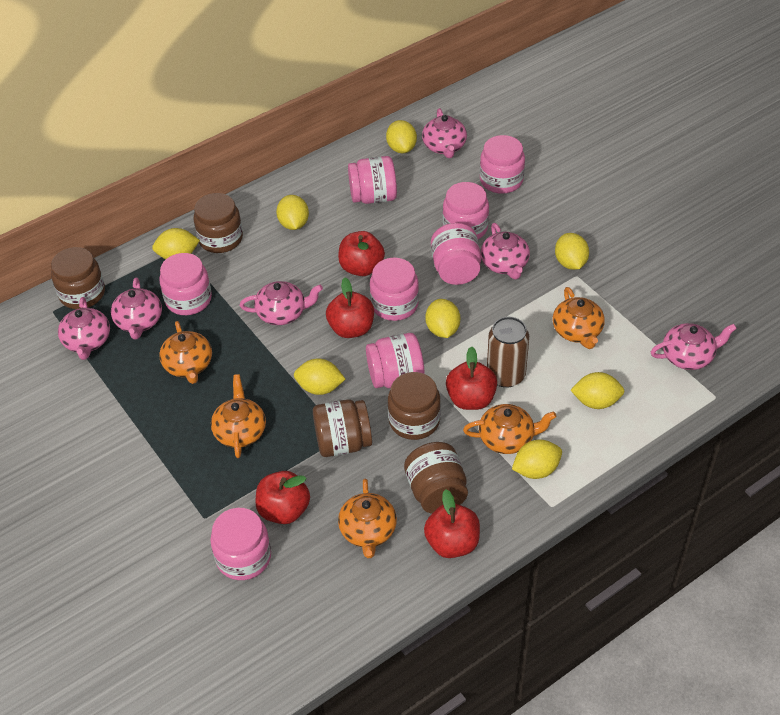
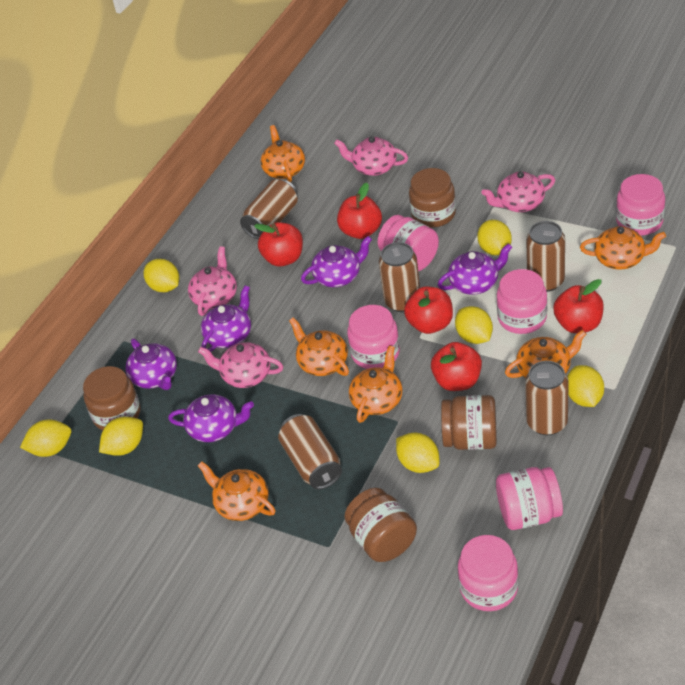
brown can: 1 -> 5
brown jar: 5 -> 4
orange teapot: 5 -> 6
pink jar: 8 -> 6
pink teapot: 6 -> 4
purple teapot: 0 -> 5
yellow lemon: 8 -> 7

